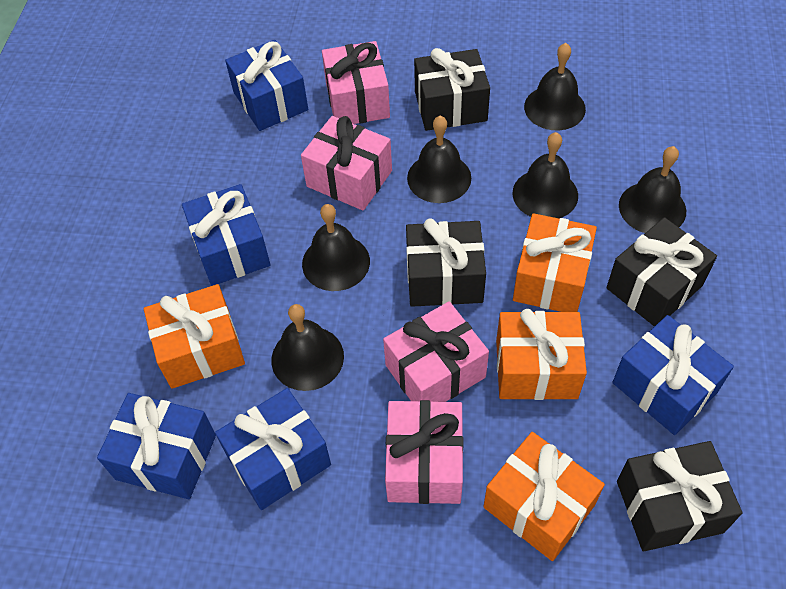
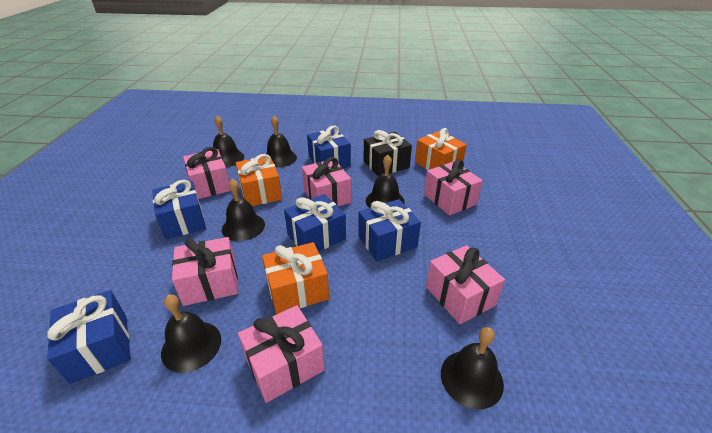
black gift: 4 -> 1
orange gift: 4 -> 3
pink gift: 4 -> 6

